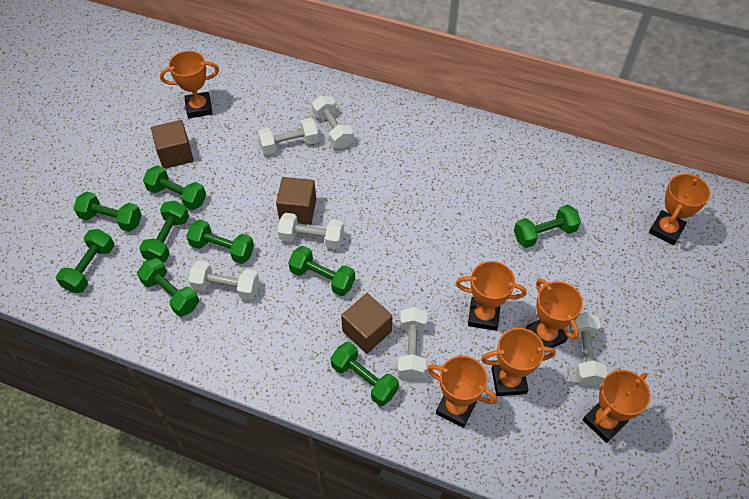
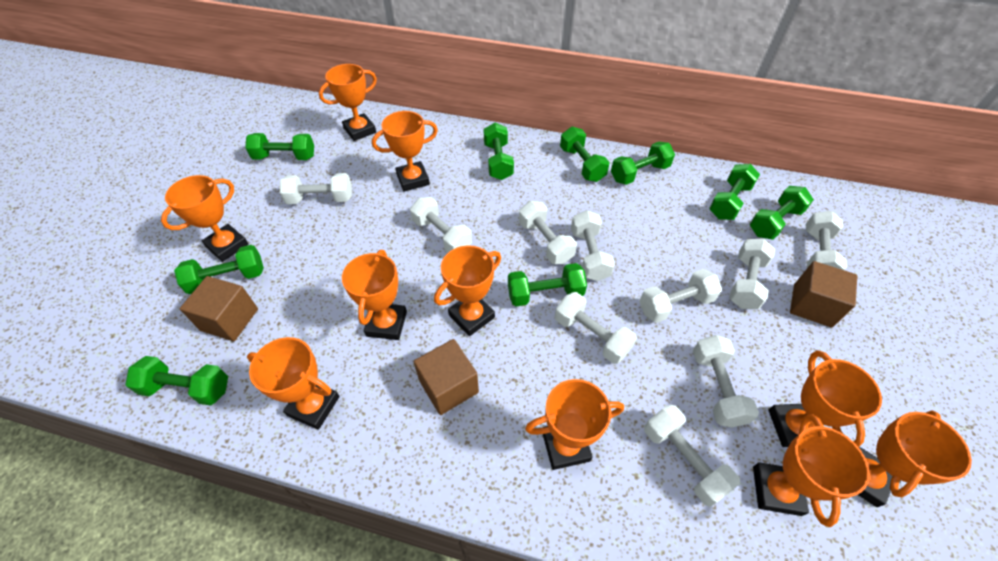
orange trophy: 7 -> 10
white dumbbell: 6 -> 10

